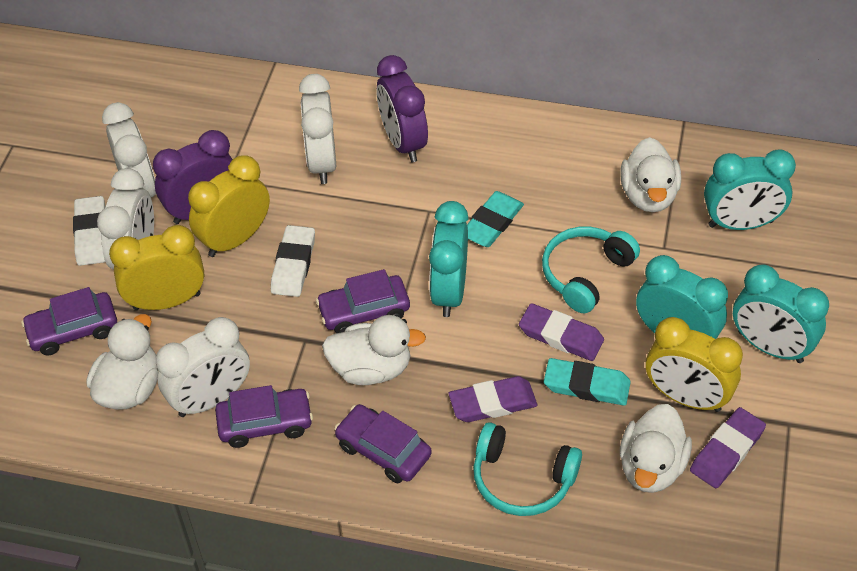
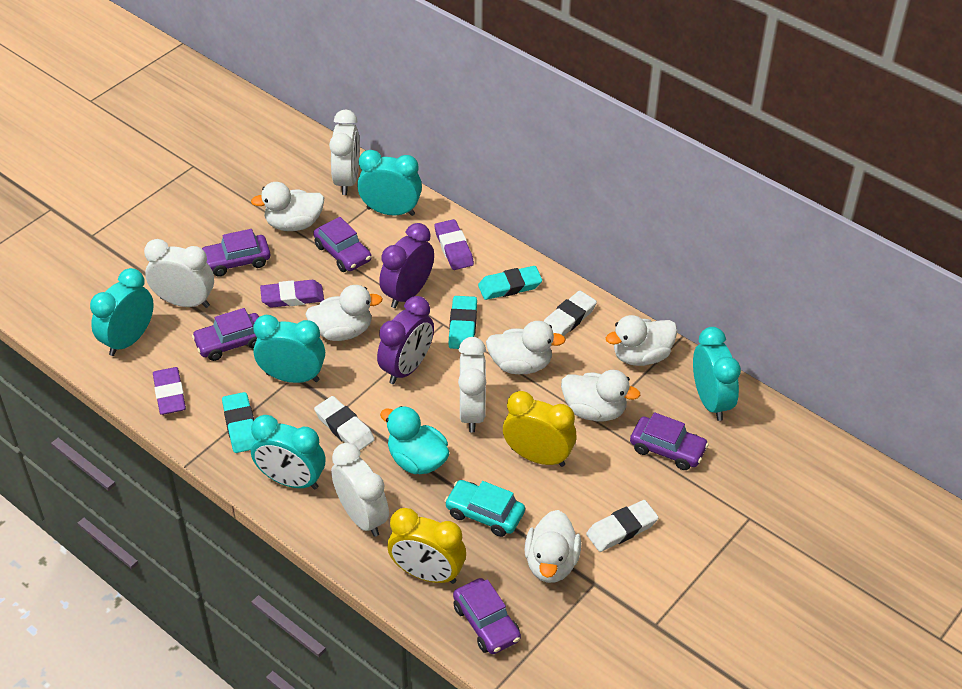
purple car: 4 -> 5
turquoise car: 0 -> 1
turquoise clock: 4 -> 5
turquoise duck: 0 -> 1
turquoise eraser: 2 -> 3
turquoise headphones: 2 -> 0
white duck: 4 -> 6
white eraser: 2 -> 3
yellow clock: 3 -> 2

